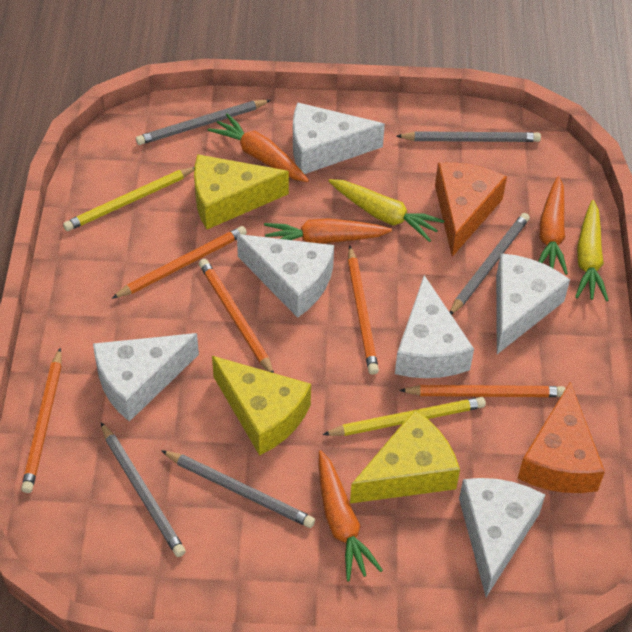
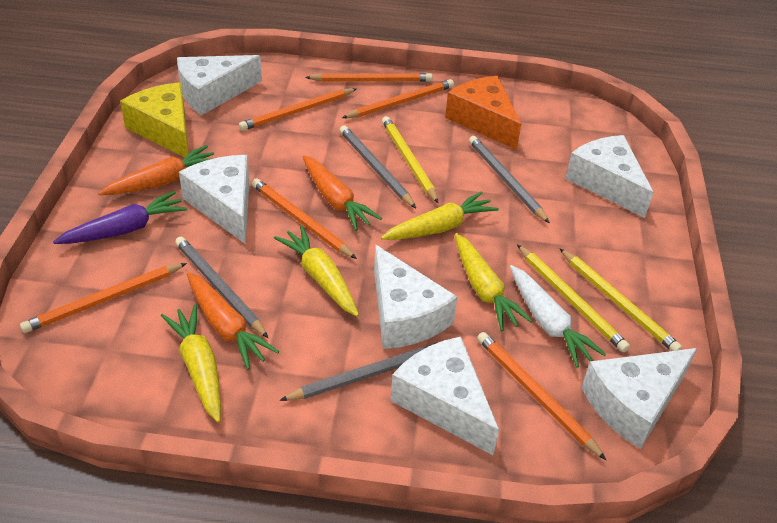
grey pencil: 5 -> 4
orange carrot: 4 -> 3
orange cheese: 2 -> 1
orange pencil: 5 -> 6
purple carrot: 0 -> 1
white carrot: 0 -> 1
yellow carrot: 2 -> 4
yellow cheese: 3 -> 1
yellow pencil: 2 -> 3

